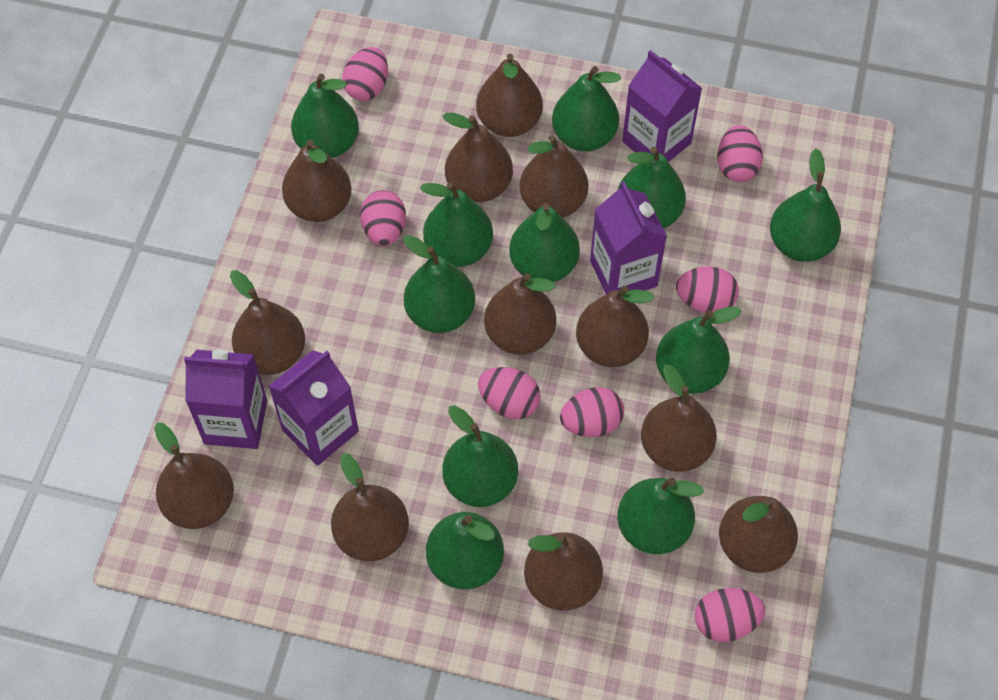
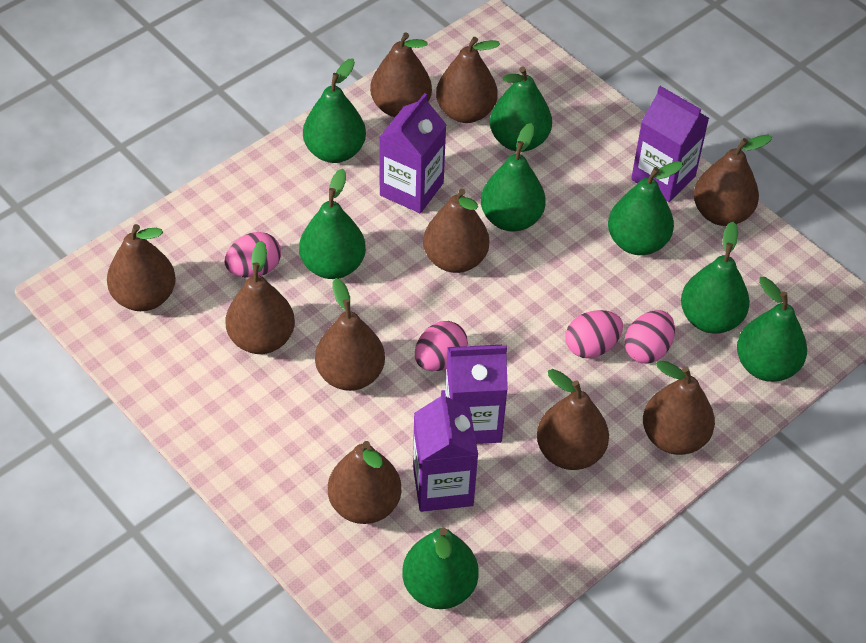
brown pear: 12 -> 10
green pear: 11 -> 8
pink egg: 7 -> 4

